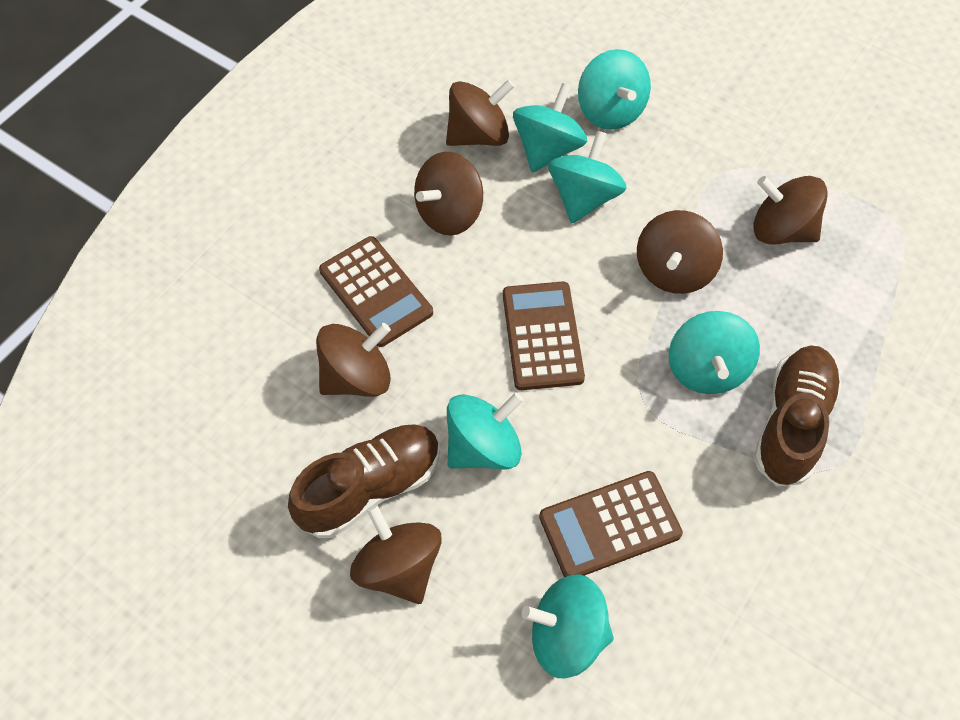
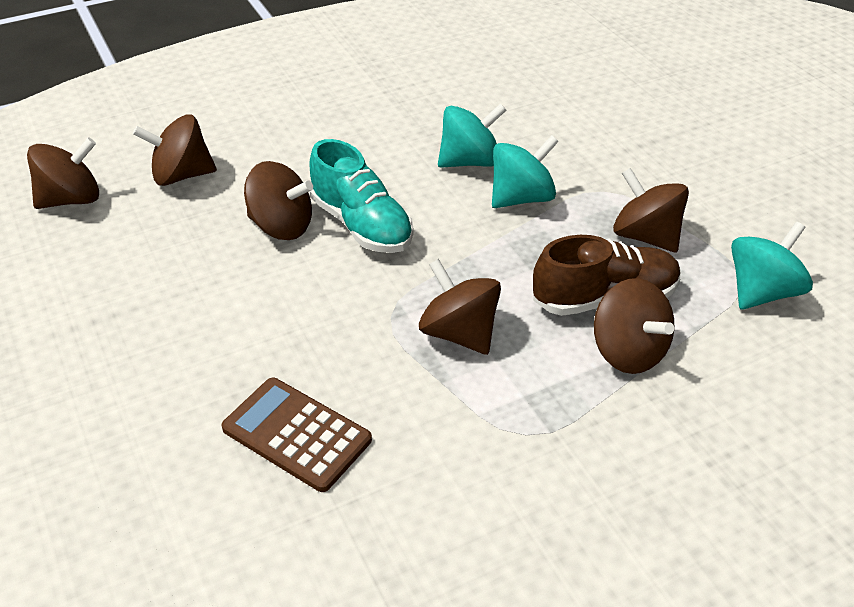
brown calculator: 3 -> 1
brown shoe: 2 -> 1
turquoise shoe: 0 -> 1
turquoise spinning top: 6 -> 3

